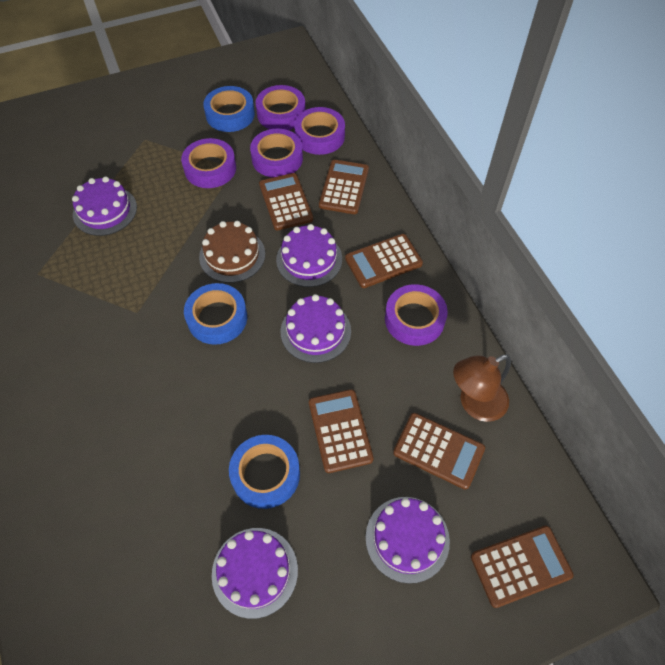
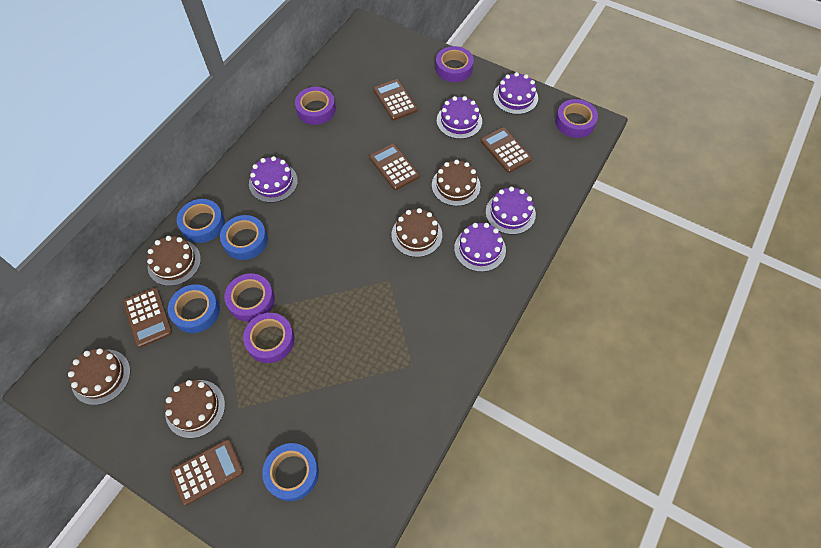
blue tape: 3 -> 4
brown cake: 1 -> 5
brown calculator: 6 -> 5
brown lamp: 1 -> 0

